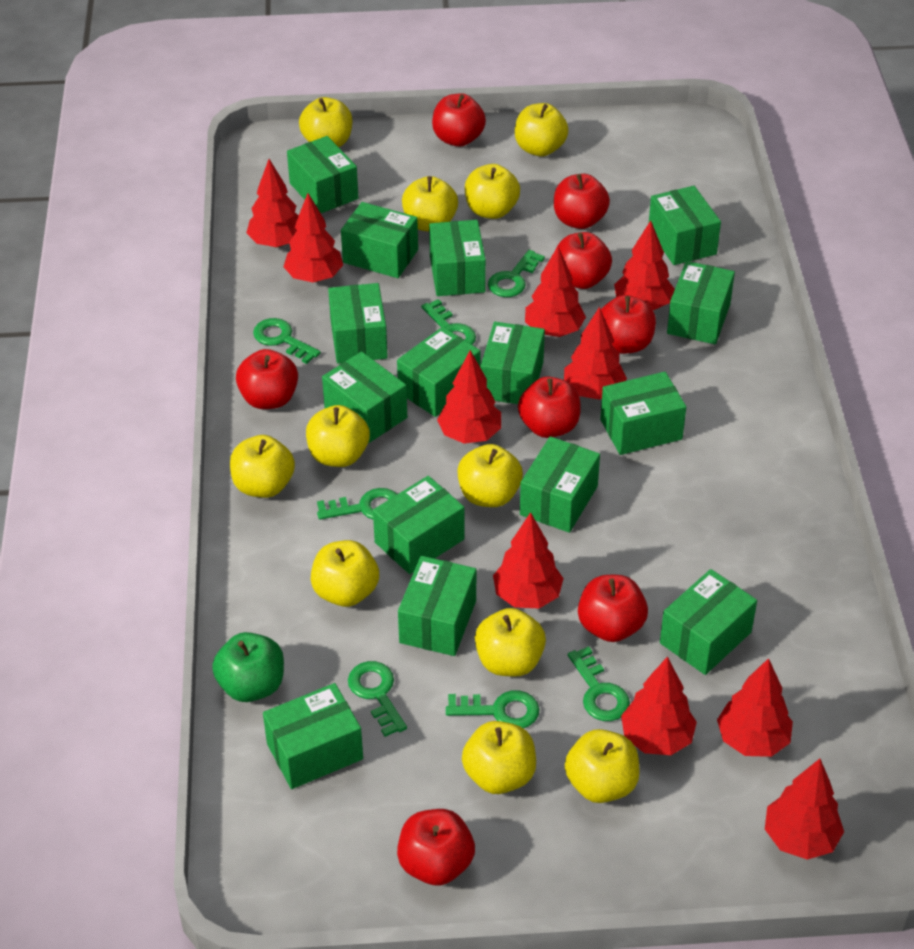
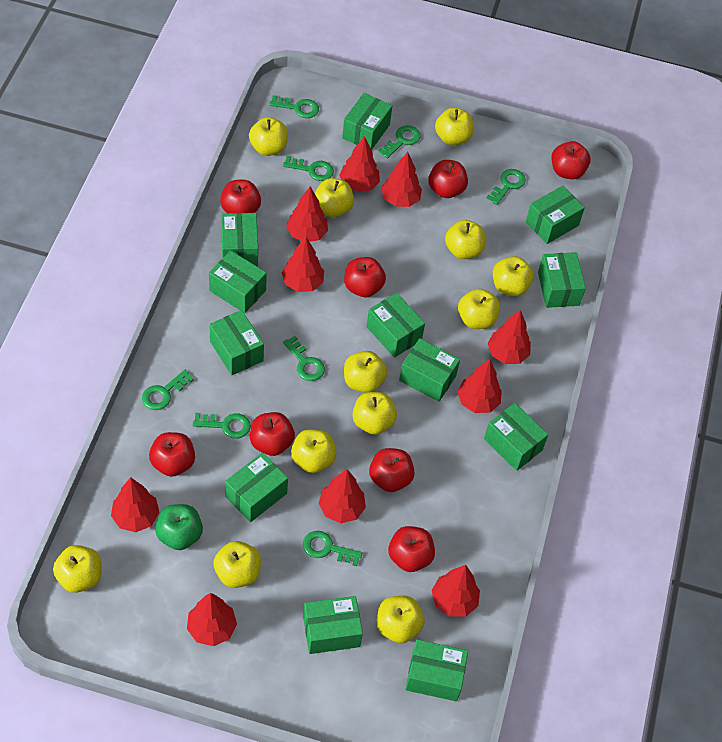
green box: 15 -> 12
green key: 7 -> 8
yellow apple: 11 -> 12

